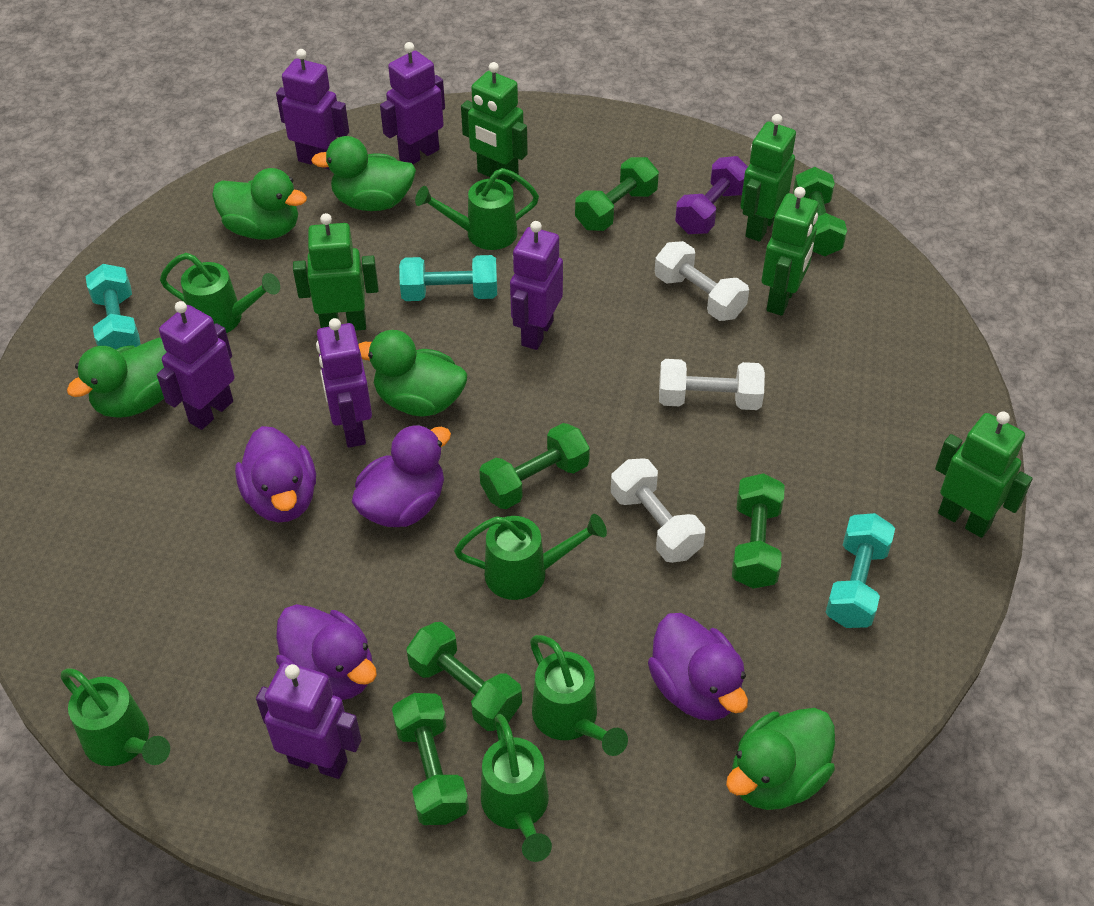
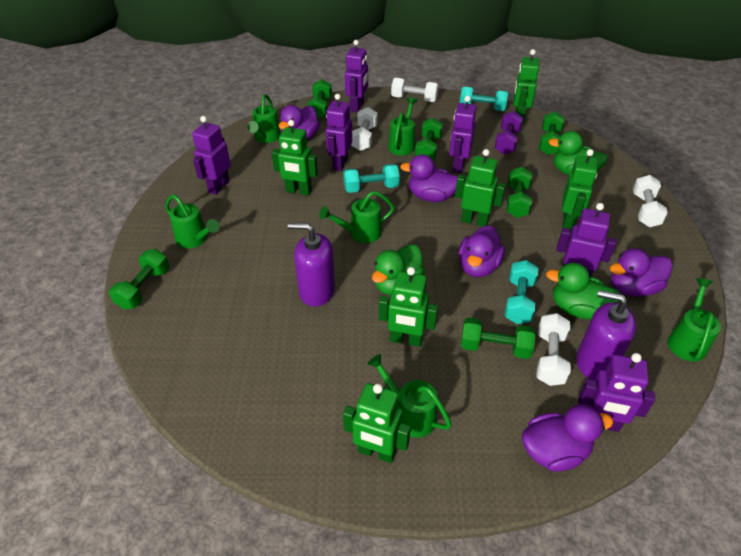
green duck: 5 -> 3
green robot: 5 -> 6
purple duck: 4 -> 5
purple soap dispenser: 0 -> 2
white dumbbell: 3 -> 4

